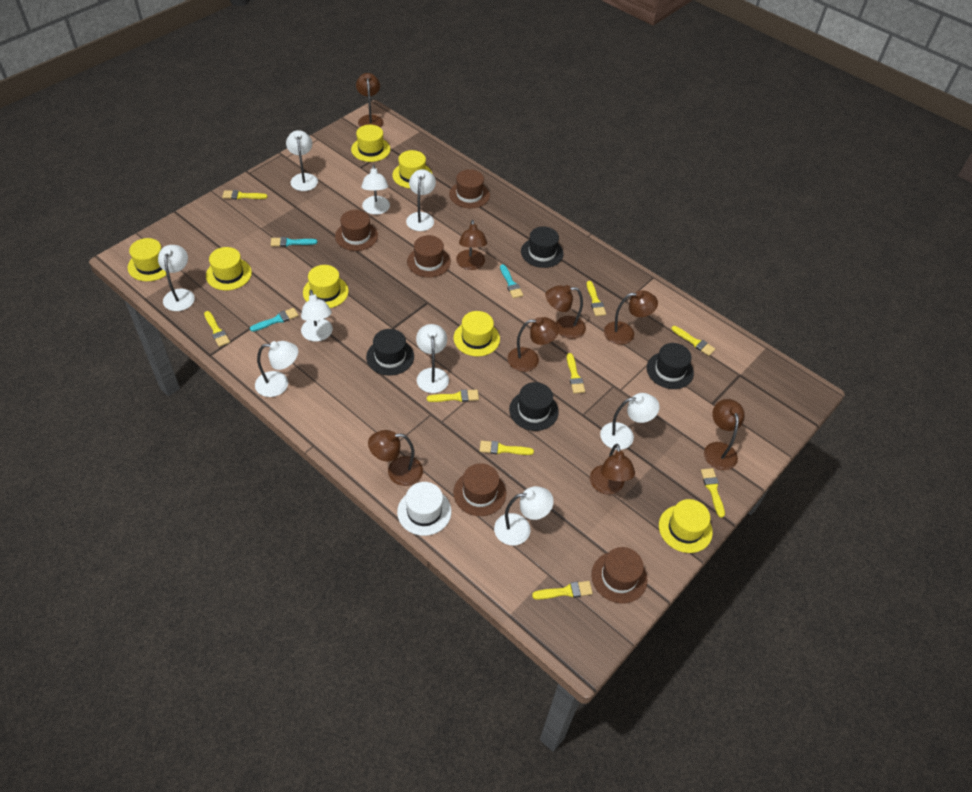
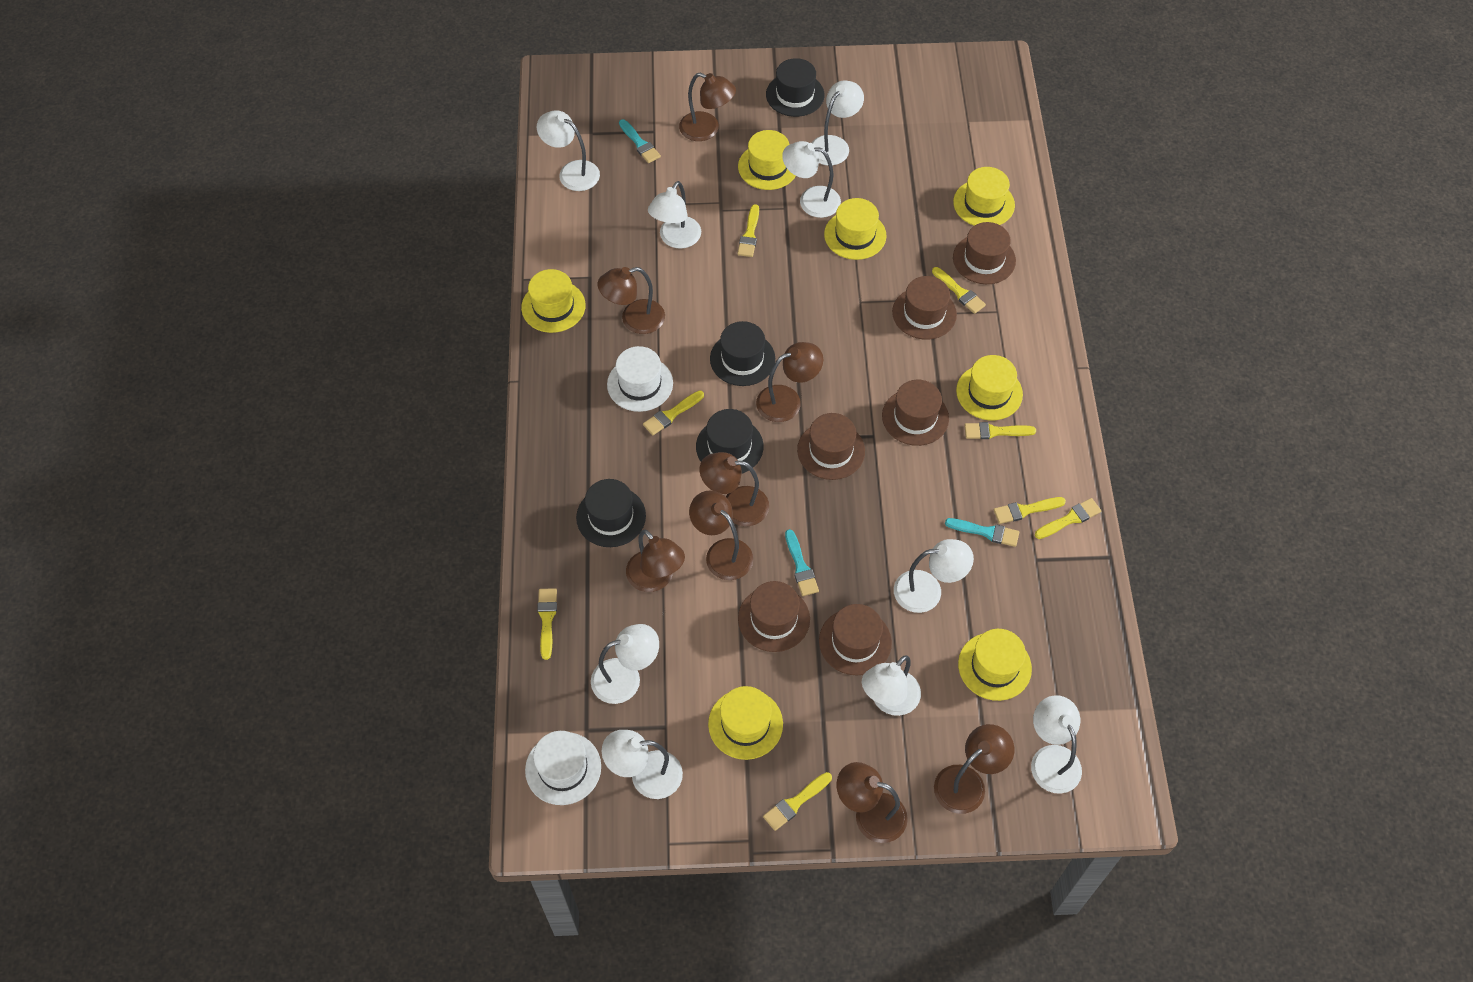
brown hat: 5 -> 6
white hat: 1 -> 2
yellow brush: 9 -> 8

